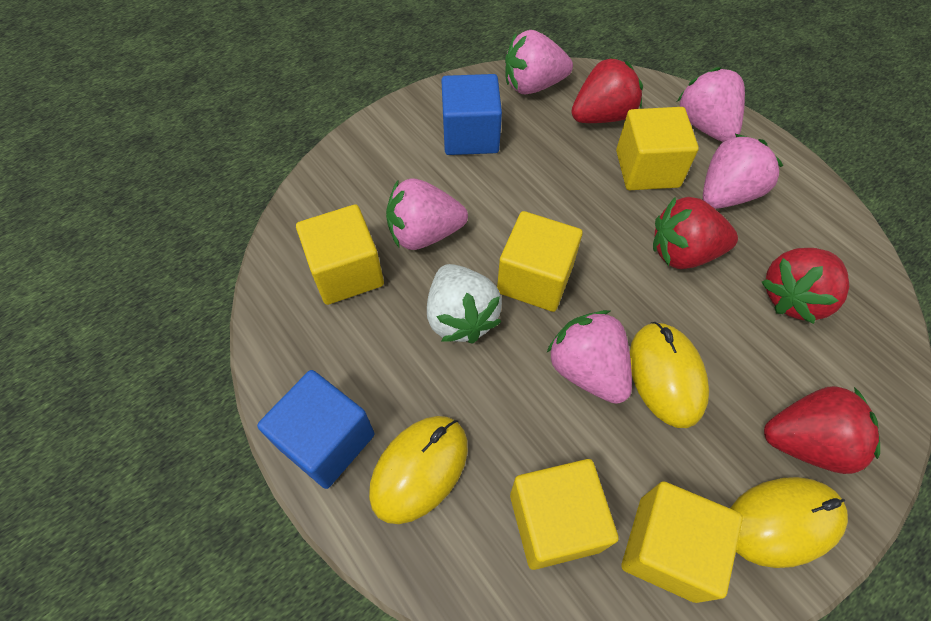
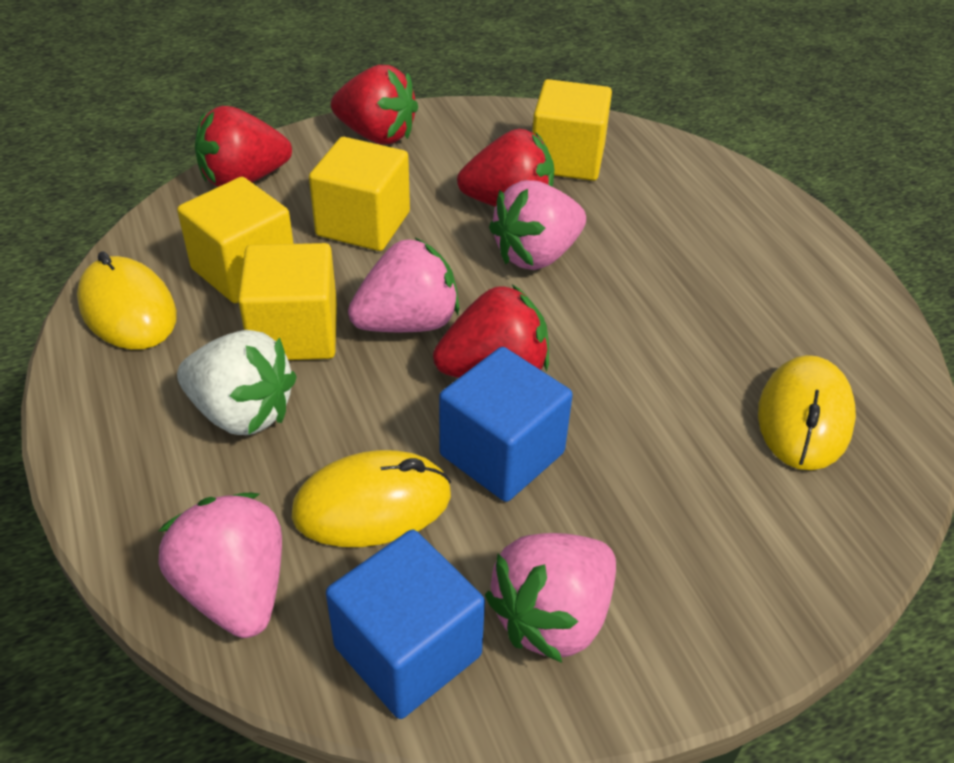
pink strawberry: 5 -> 4
yellow cube: 5 -> 4

